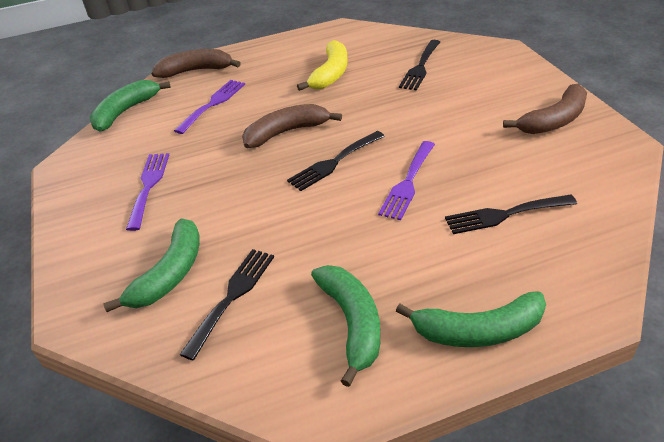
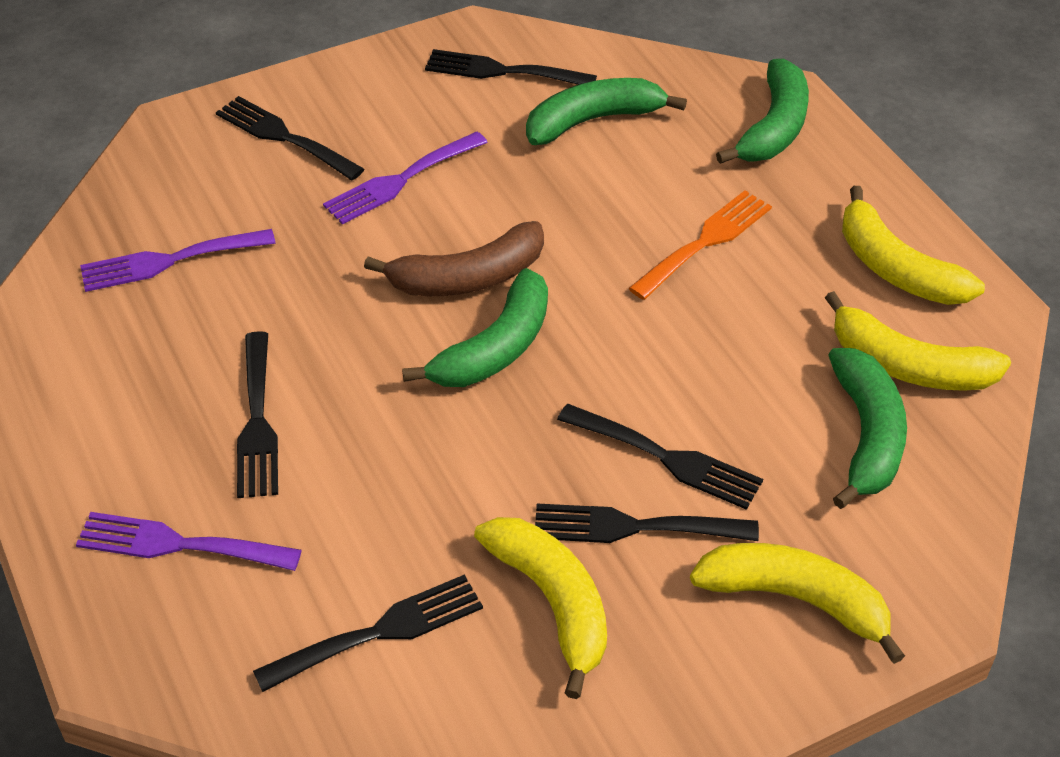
black fork: 4 -> 6
brown banana: 3 -> 1
orange fork: 0 -> 1
yellow banana: 1 -> 4

